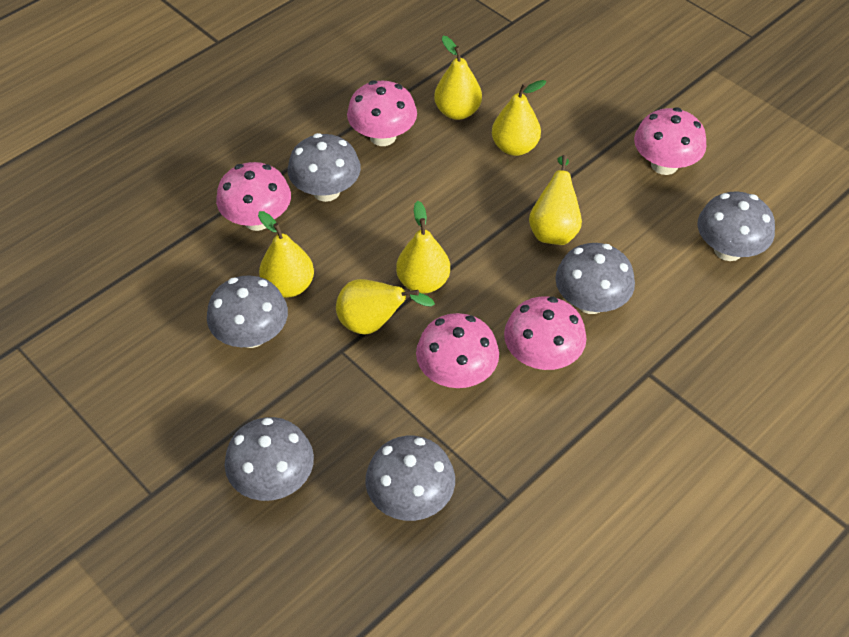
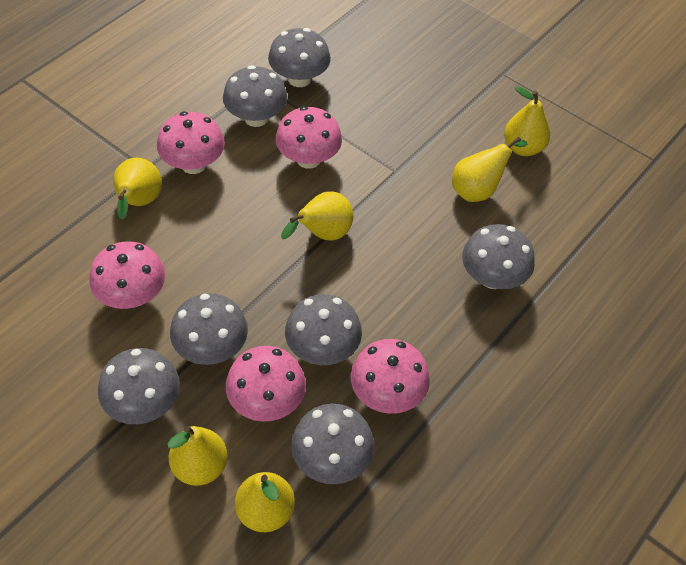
grey mushroom: 6 -> 7

